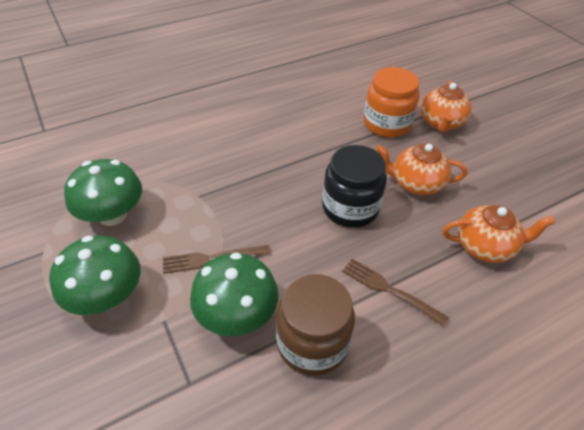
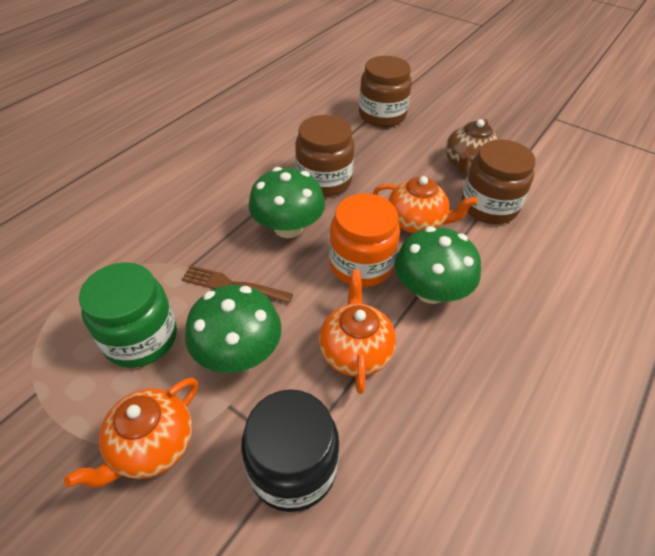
brown fork: 2 -> 1
brown jar: 1 -> 3
brown teapot: 0 -> 1
green jar: 0 -> 1

